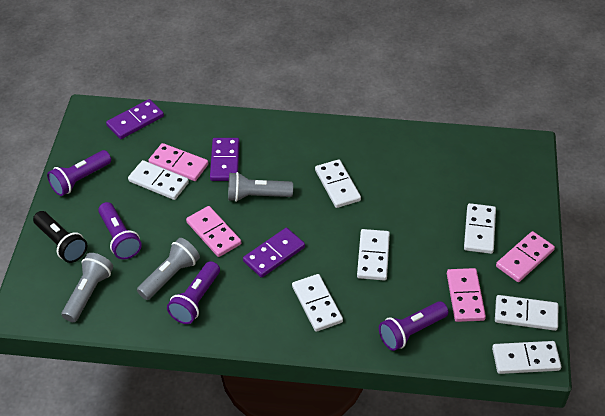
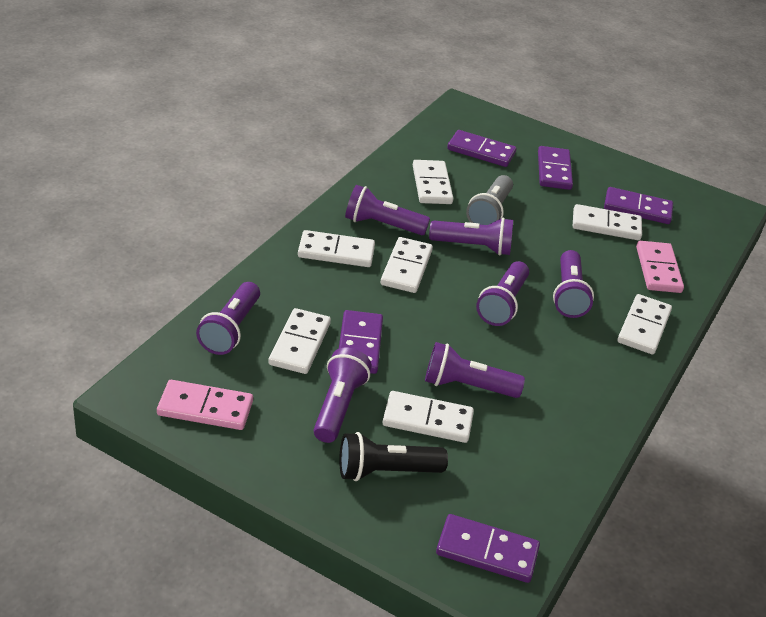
grey flashlight: 3 -> 1
pink domino: 4 -> 2
purple domino: 3 -> 5
purple flashlight: 4 -> 7

